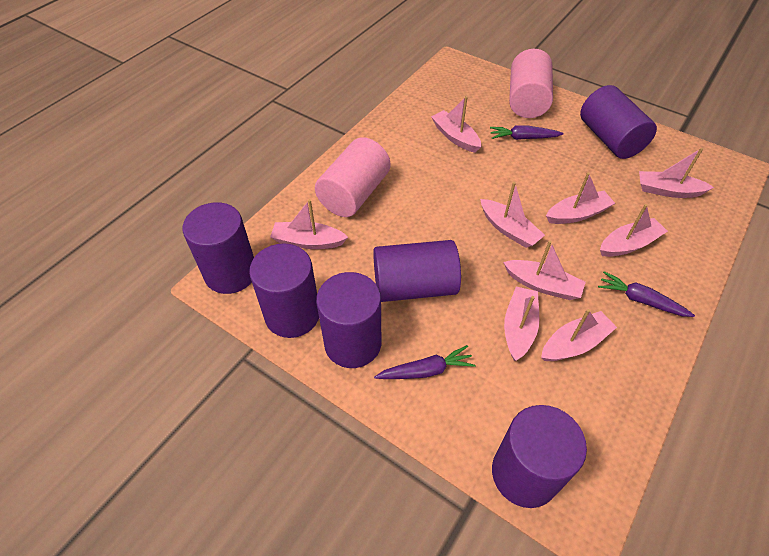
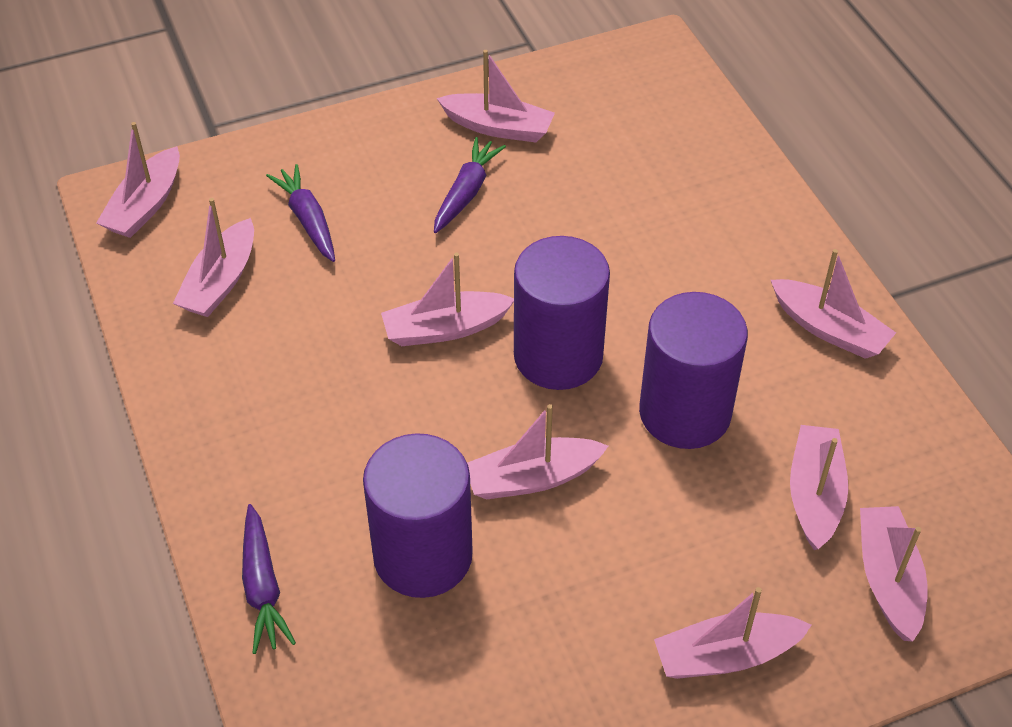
pink cylinder: 2 -> 0
purple cylinder: 6 -> 3

